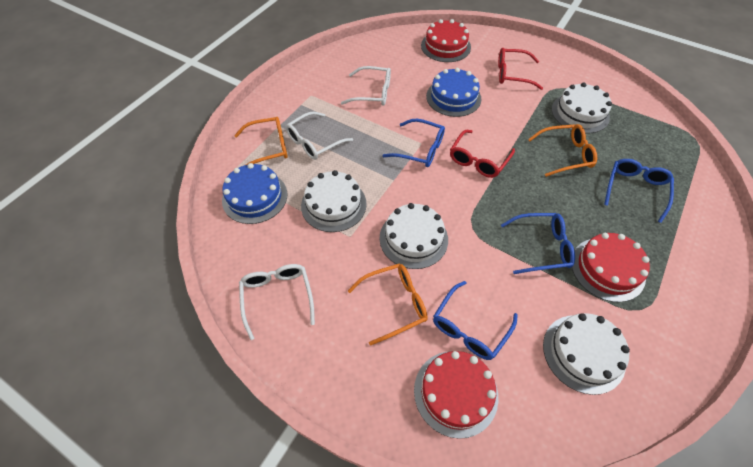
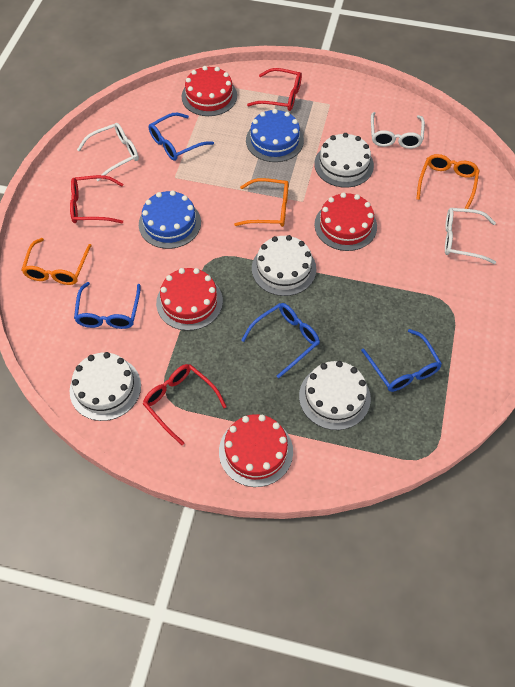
red cake: 3 -> 4
red glasses: 2 -> 3

